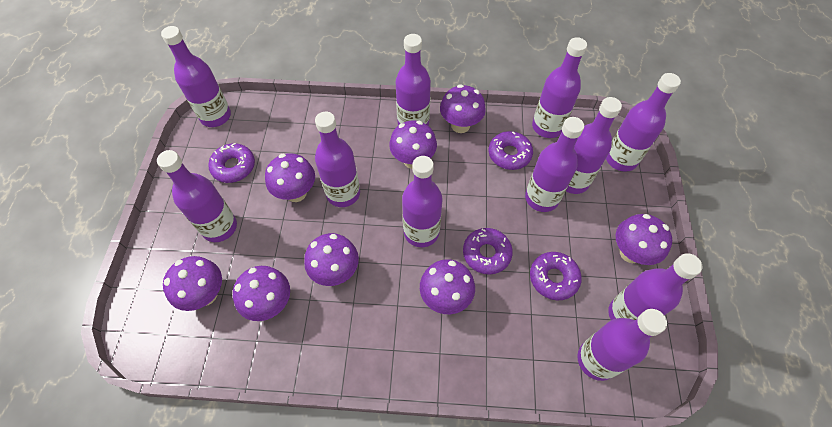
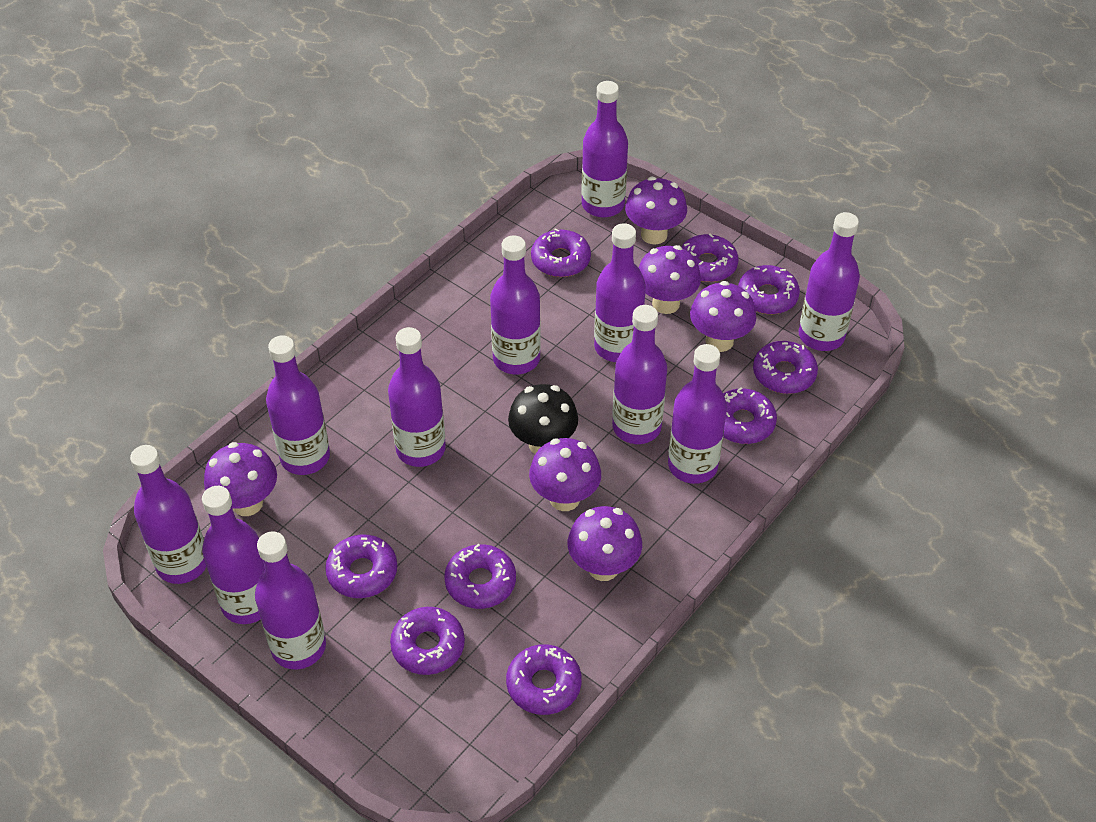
black mushroom: 0 -> 1
purple donut: 4 -> 9
purple mushroom: 8 -> 6

